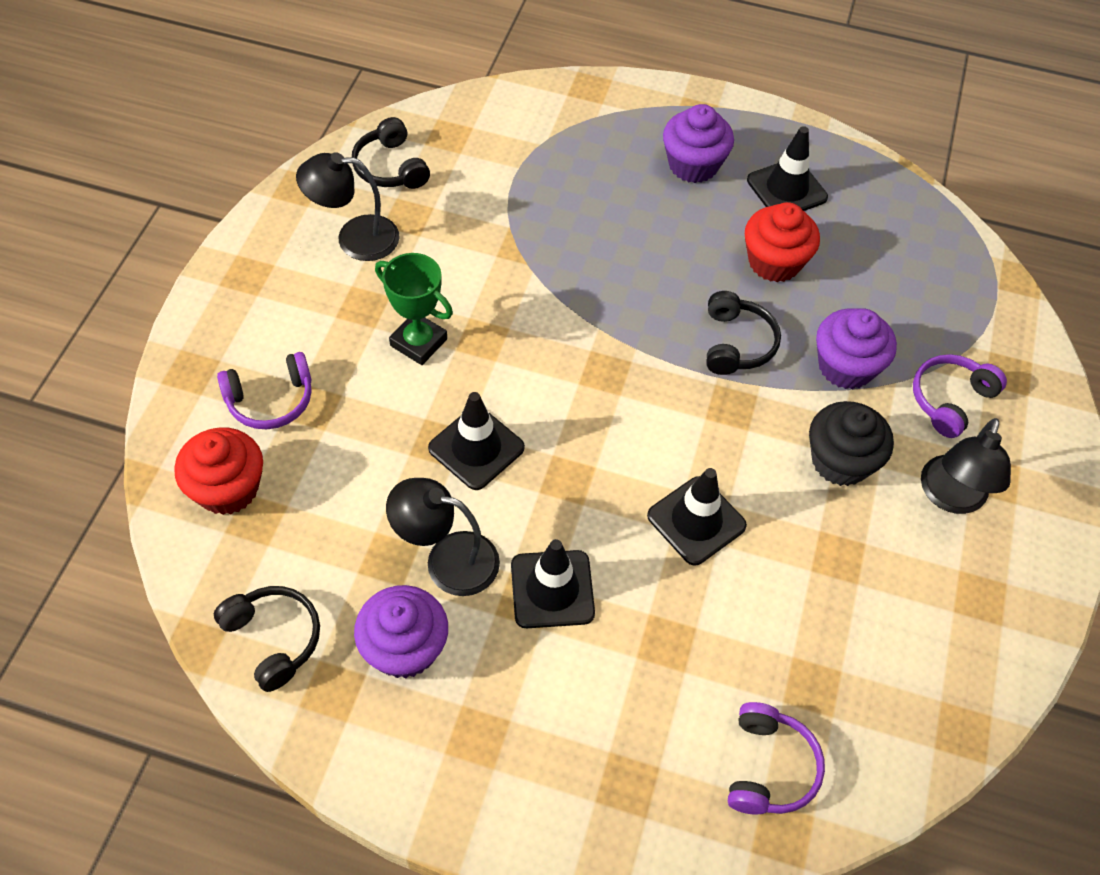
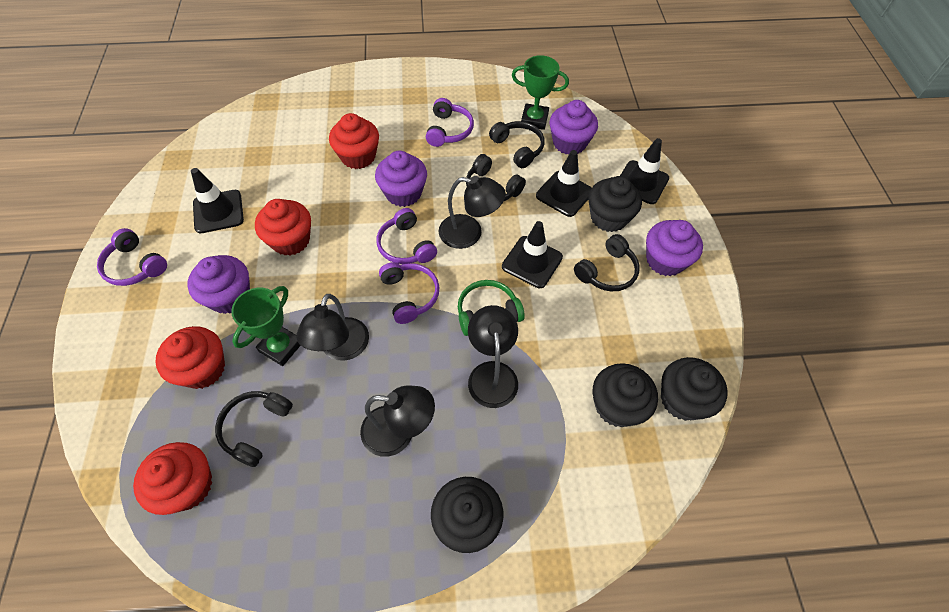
black cupcake: 1 -> 4
black headphones: 3 -> 4
black lamp: 3 -> 4
green headphones: 0 -> 1
green trophy: 1 -> 2
purple cupcake: 3 -> 4
purple headphones: 3 -> 4
red cupcake: 2 -> 4

